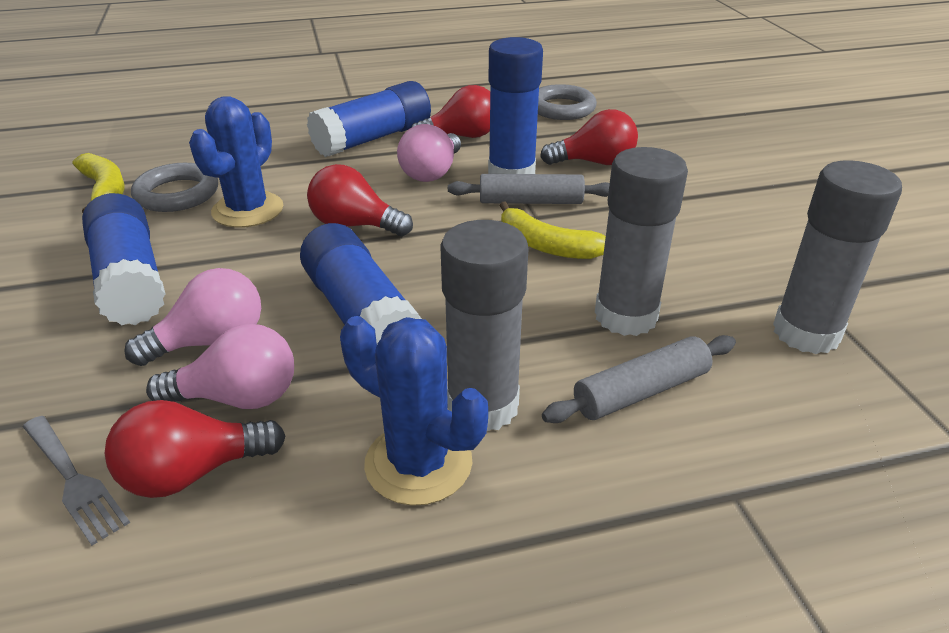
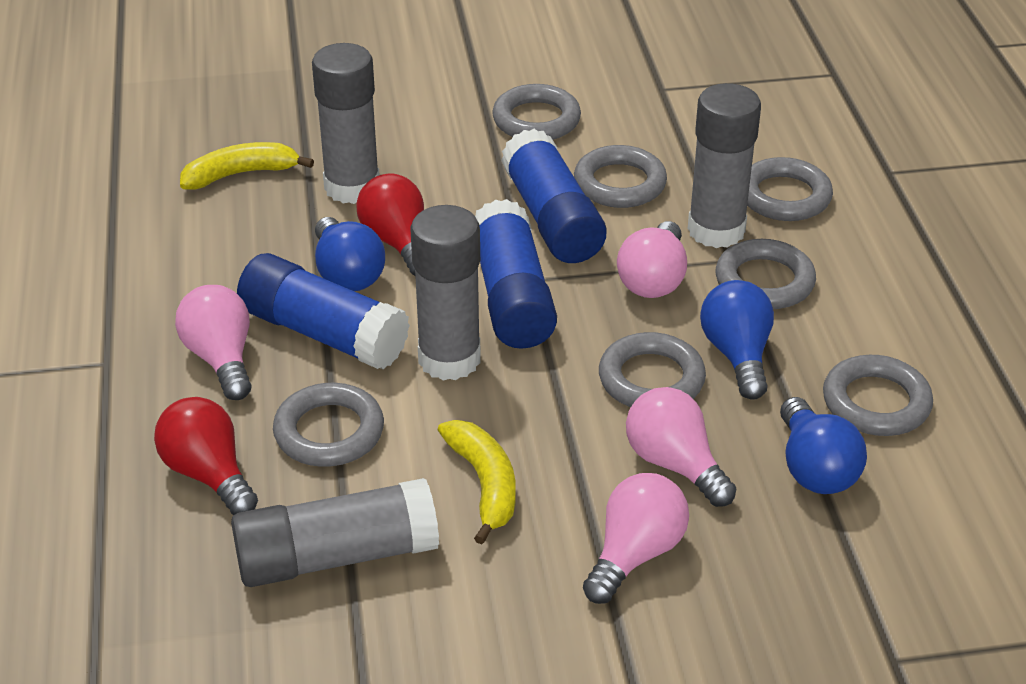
blue cactus: 2 -> 0
blue glue stick: 4 -> 3
blue light bulb: 0 -> 3
grey fork: 1 -> 0
grey glue stick: 3 -> 4
grey ring: 2 -> 7
grey rolling pin: 2 -> 0
pink light bulb: 3 -> 4
red light bulb: 4 -> 2

